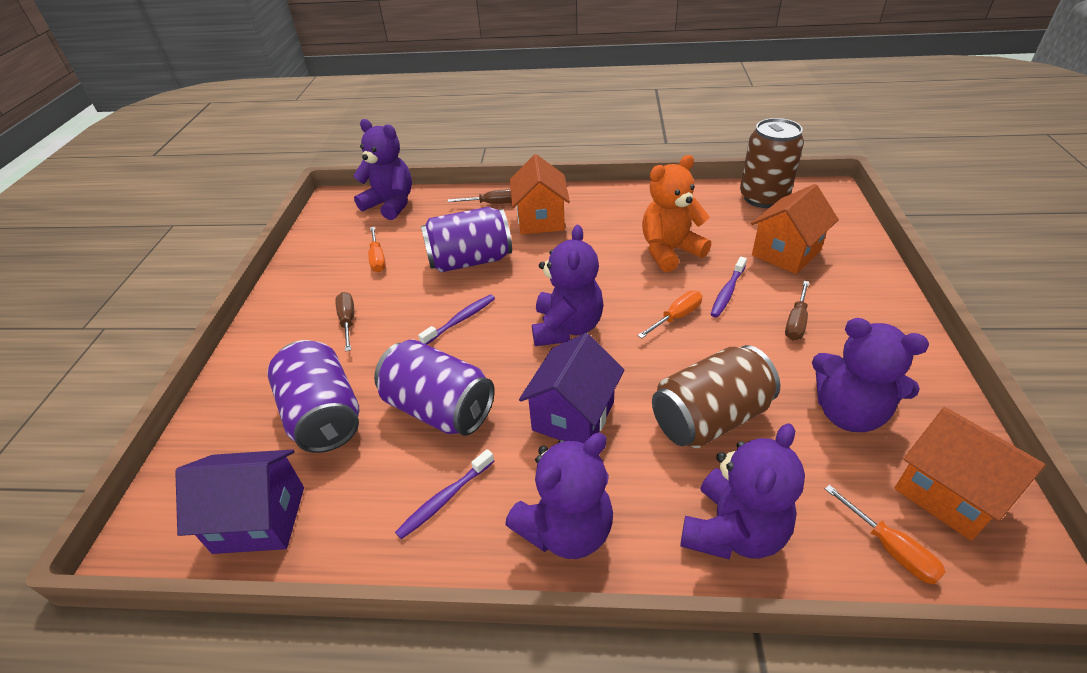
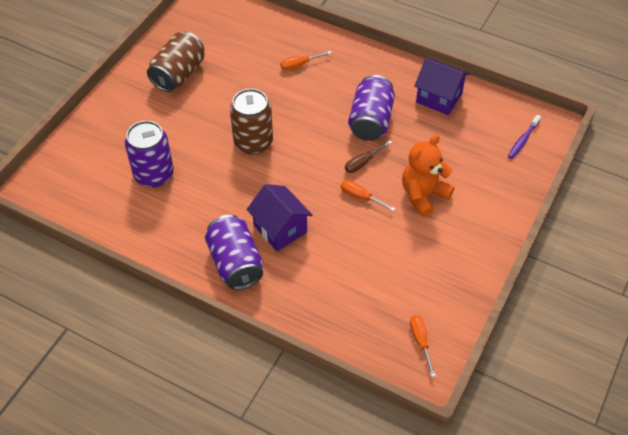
brown screwdriver: 3 -> 1
orange house: 3 -> 0
purple teddy bear: 5 -> 0
purple toothbrush: 3 -> 1

